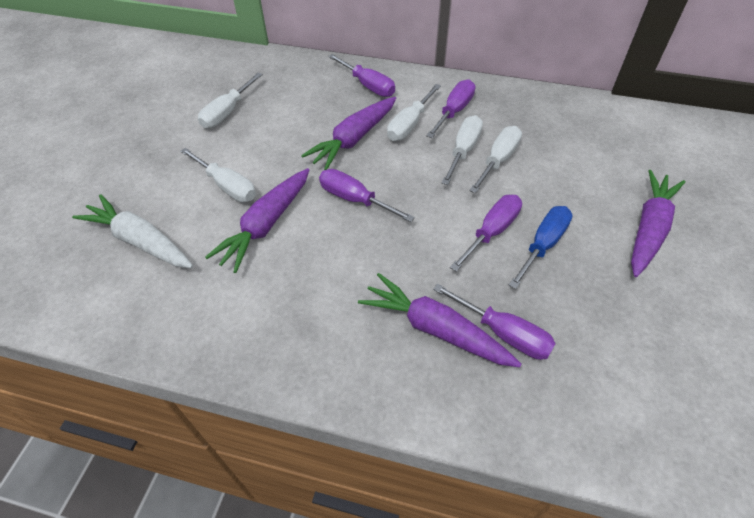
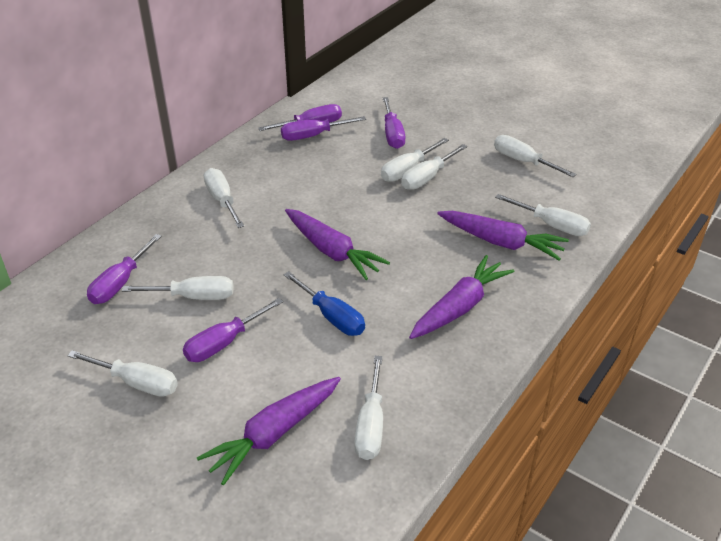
white carrot: 1 -> 0
white screwdriver: 5 -> 8

